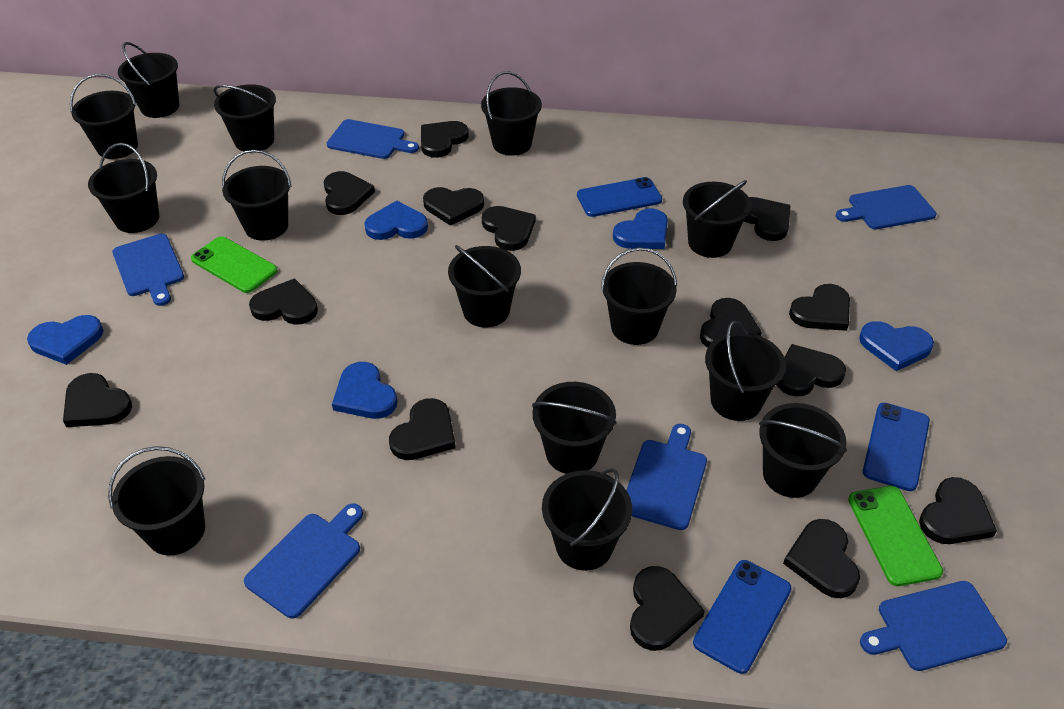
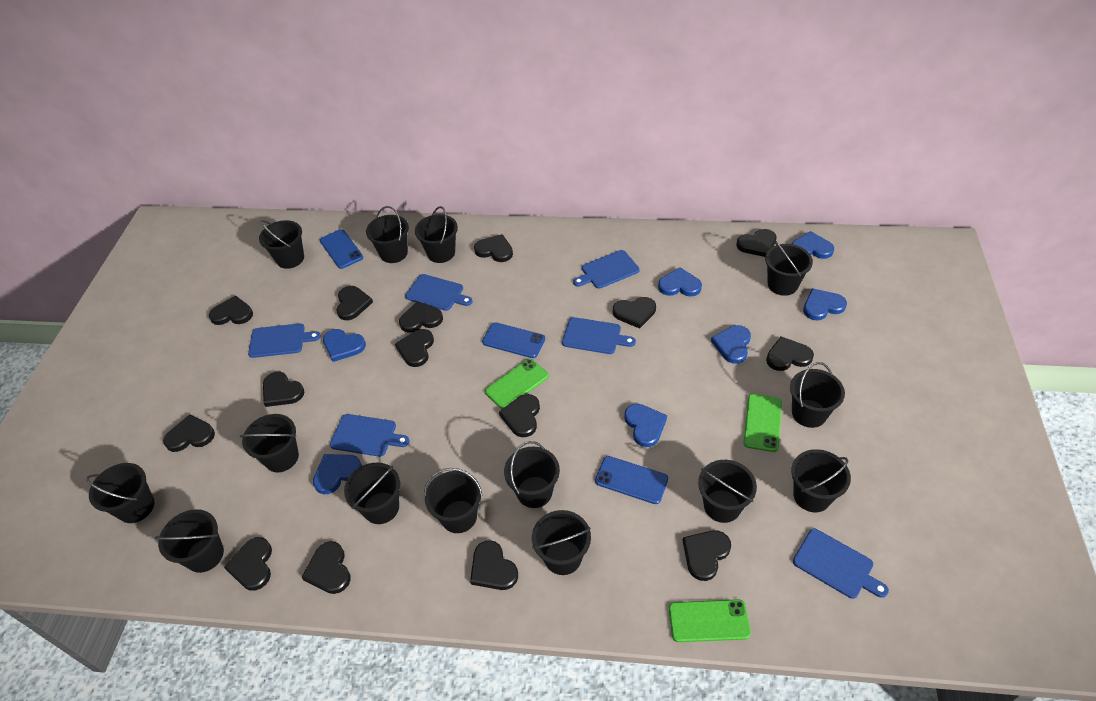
black heart: 14 -> 15
blue heart: 5 -> 7
green phone: 2 -> 3

